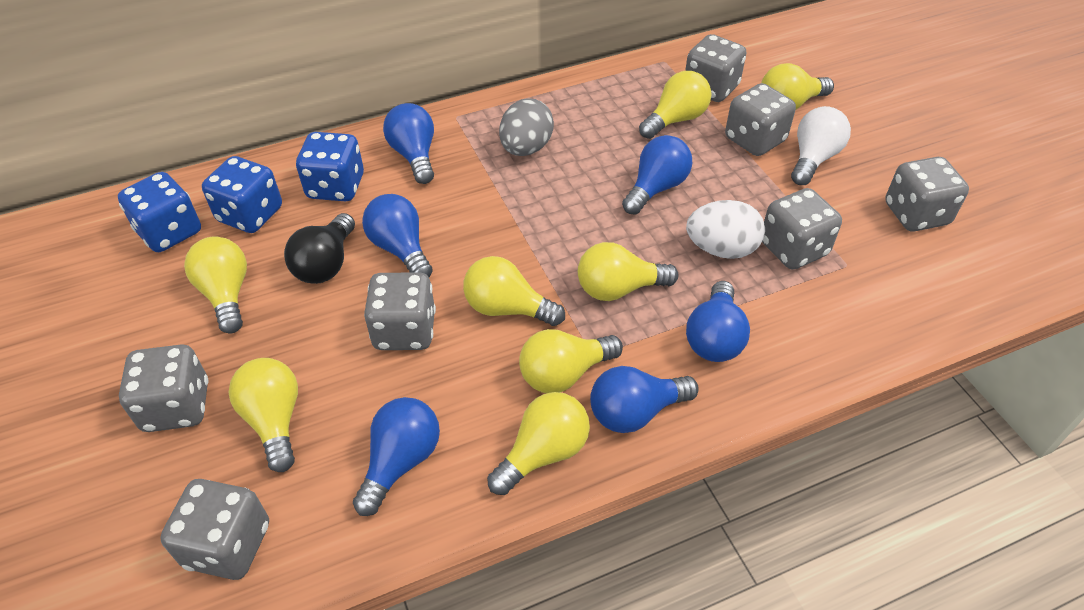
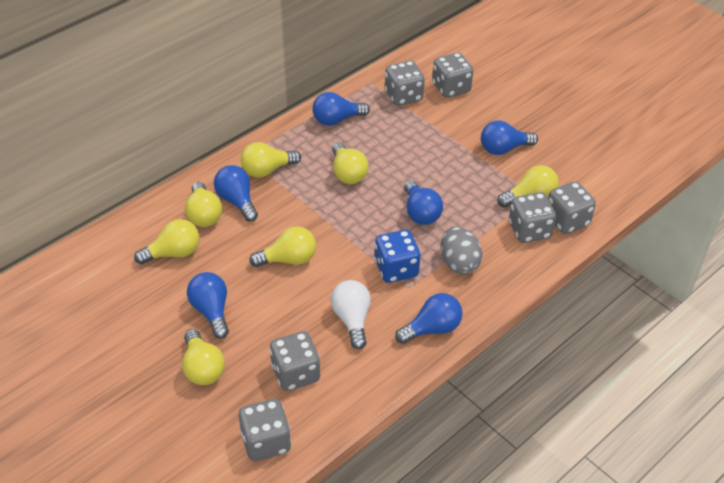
black light bulb: 1 -> 0
blue dice: 3 -> 1
grey dice: 7 -> 6
white egg: 1 -> 0
yellow light bulb: 8 -> 7

